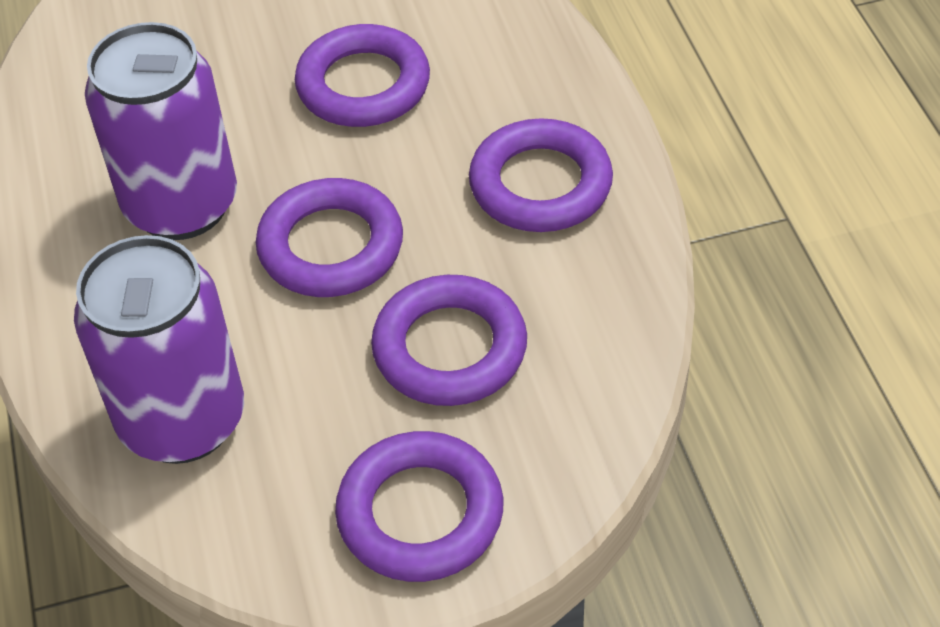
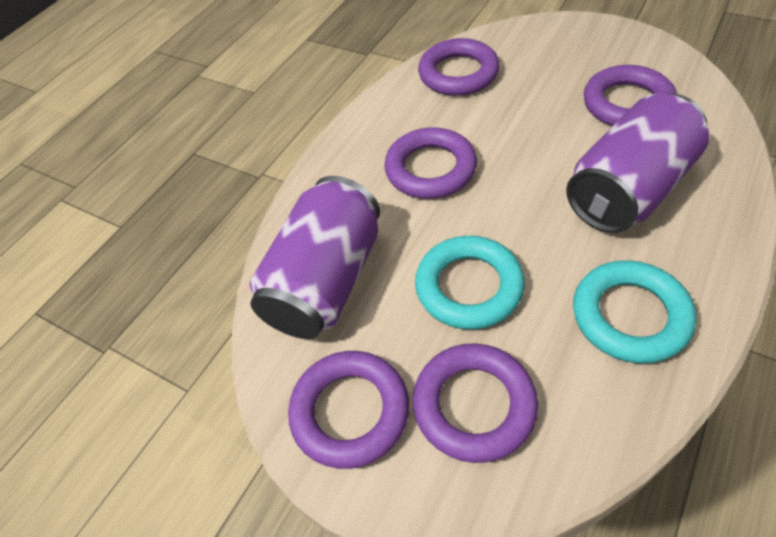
turquoise ring: 0 -> 2

